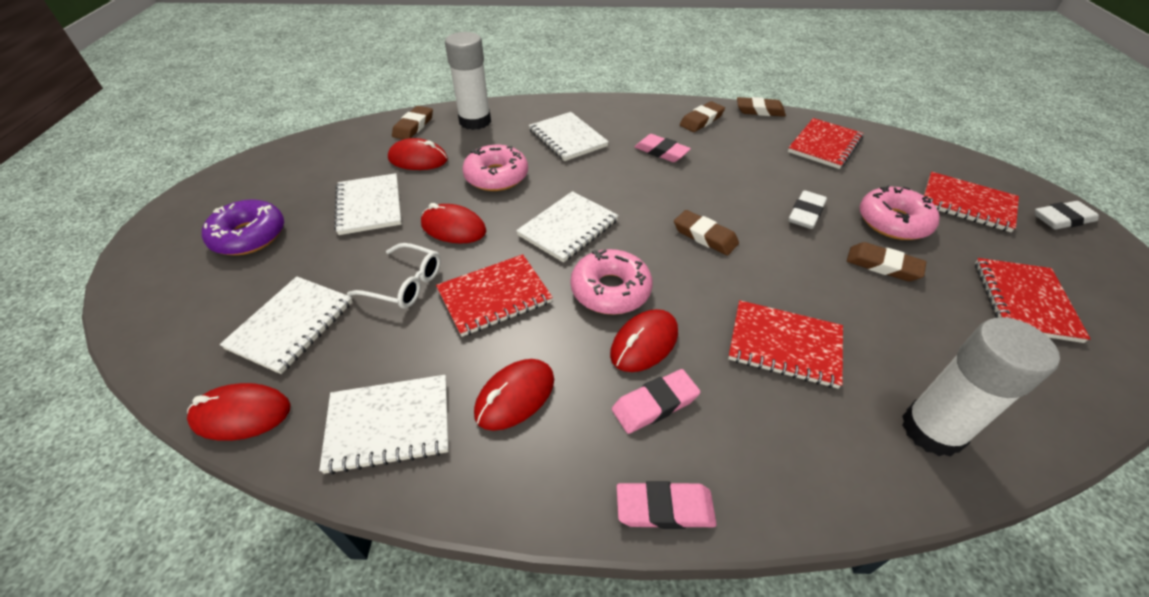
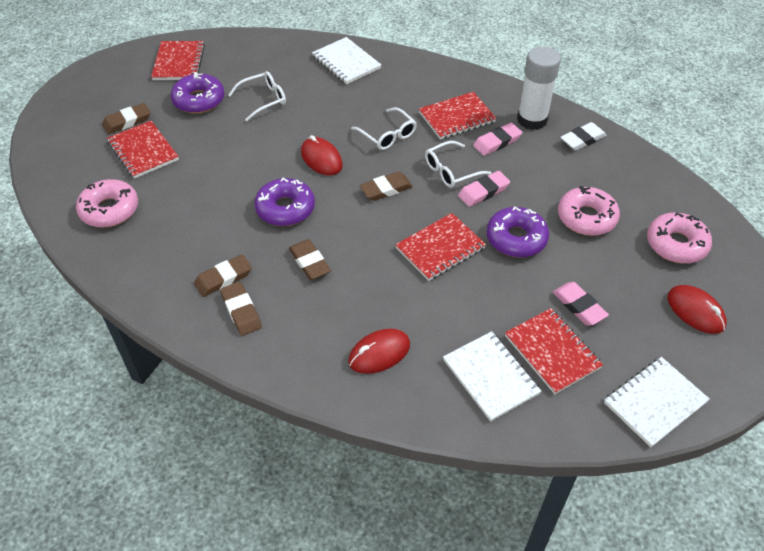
purple donut: 1 -> 3
red mouse: 5 -> 3
white eraser: 2 -> 1
white glasses: 1 -> 3
white glue stick: 2 -> 1
white notebook: 5 -> 3

